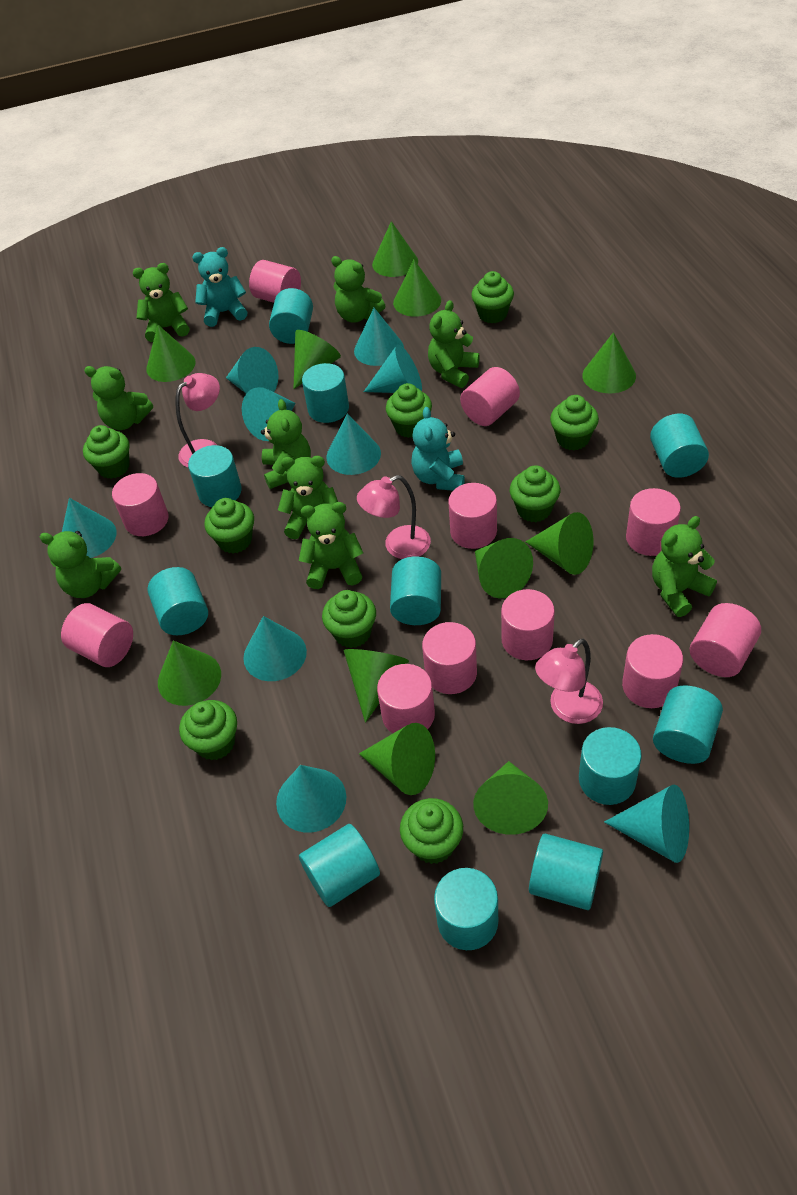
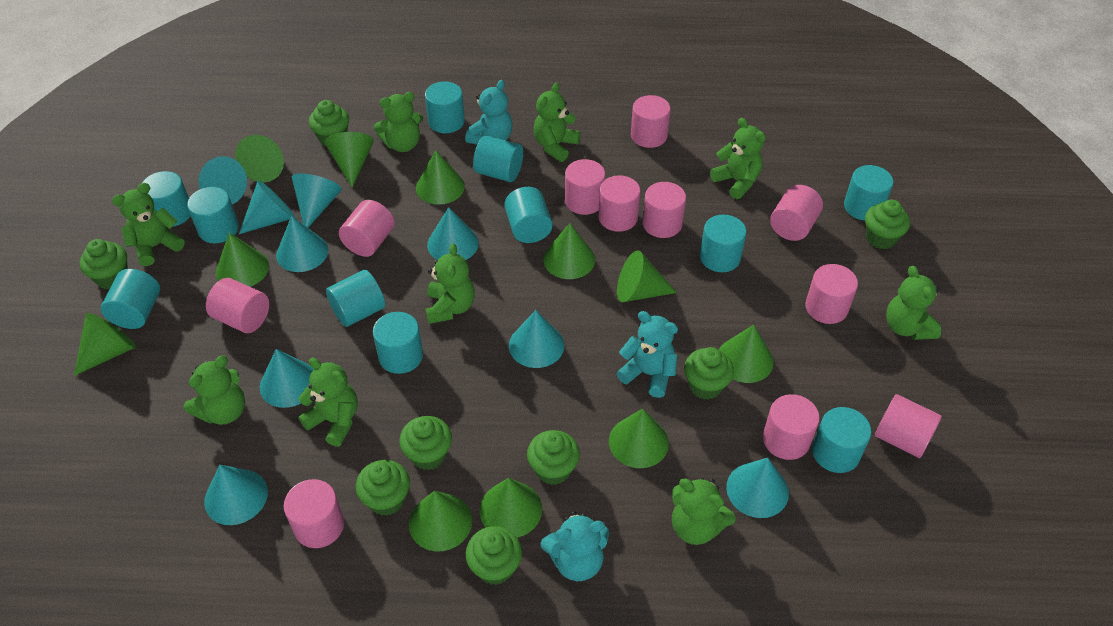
green cupcake: 9 -> 8
pink lamp: 3 -> 0
turquoise teddy bear: 2 -> 3

